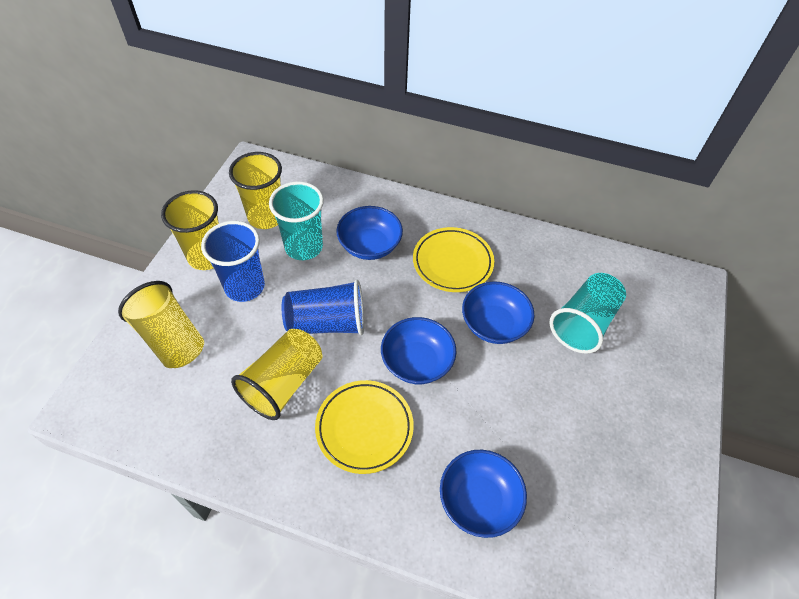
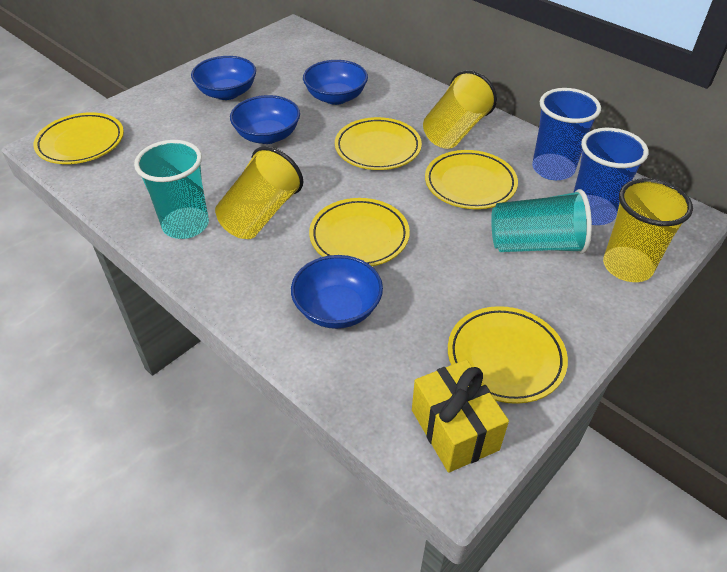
yellow cup: 4 -> 3
yellow gift: 0 -> 1
yellow plate: 2 -> 5

